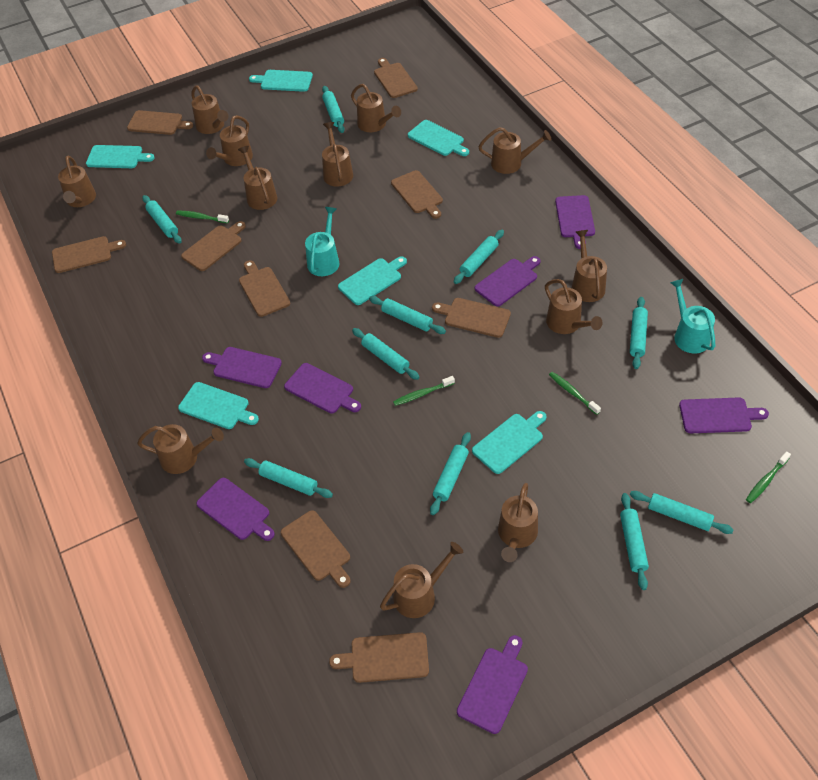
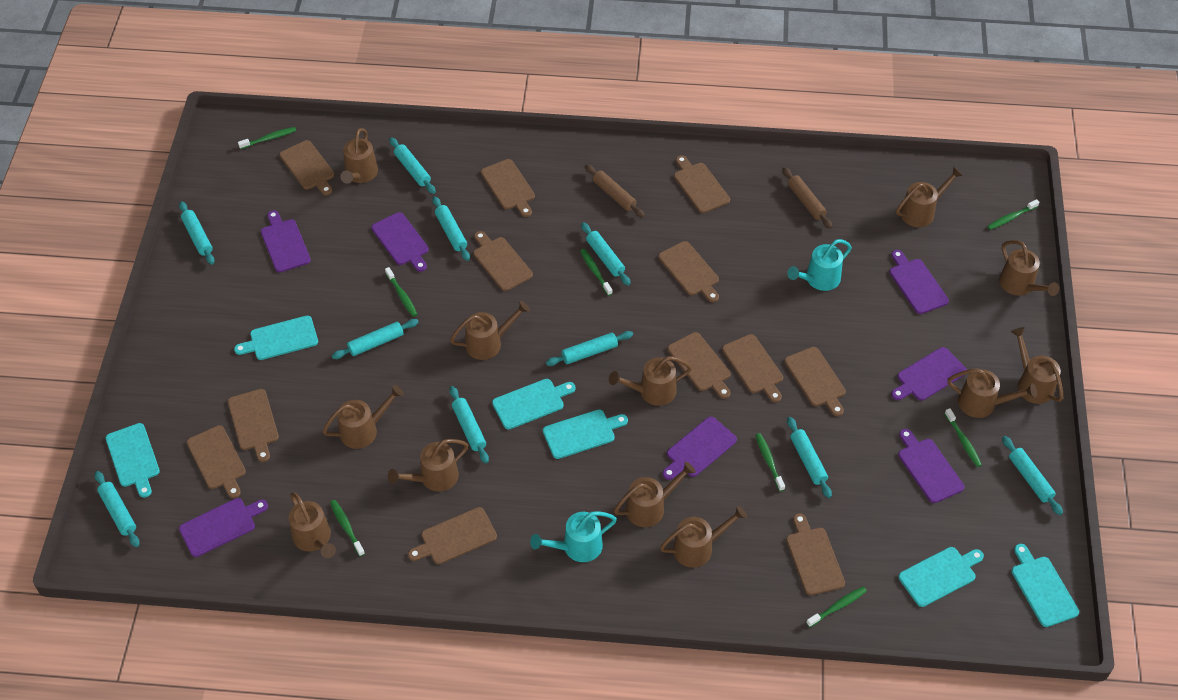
brown cutting board: 9 -> 12
brown rolling pin: 0 -> 2
green toothbrush: 4 -> 8

